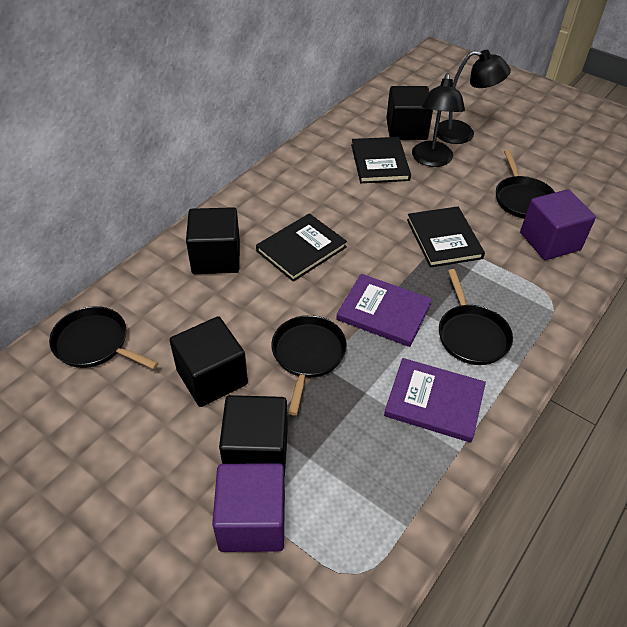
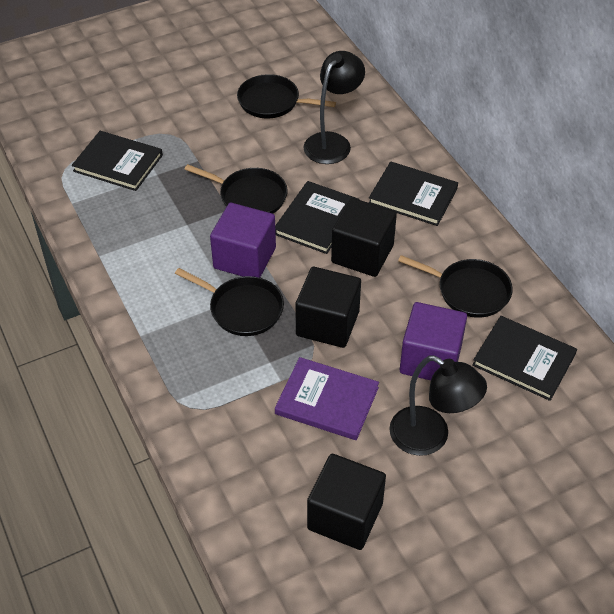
black book: 3 -> 4
black cube: 4 -> 3
purple book: 2 -> 1

